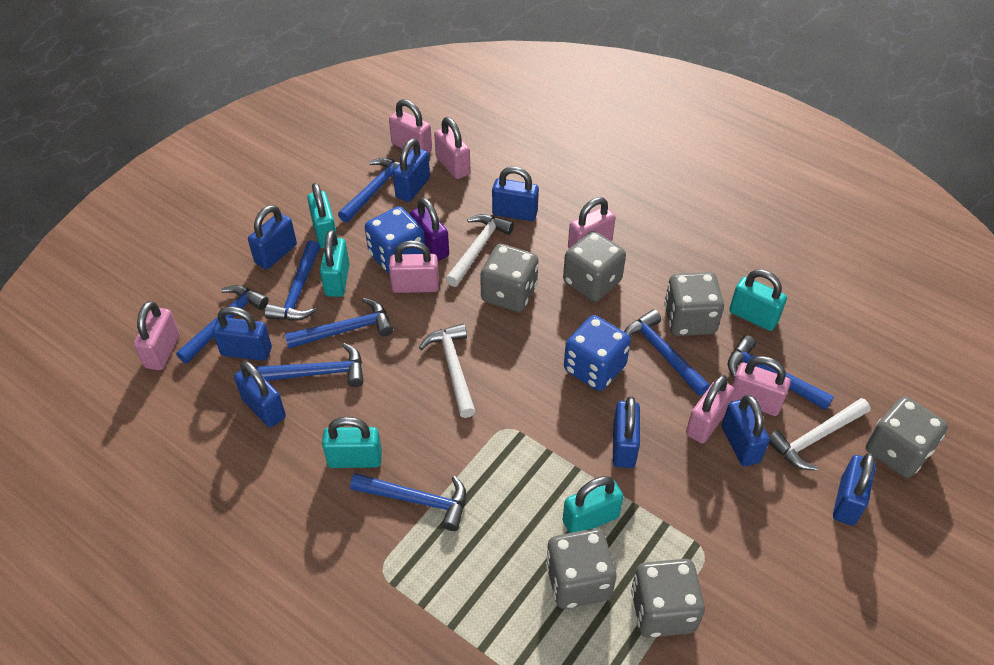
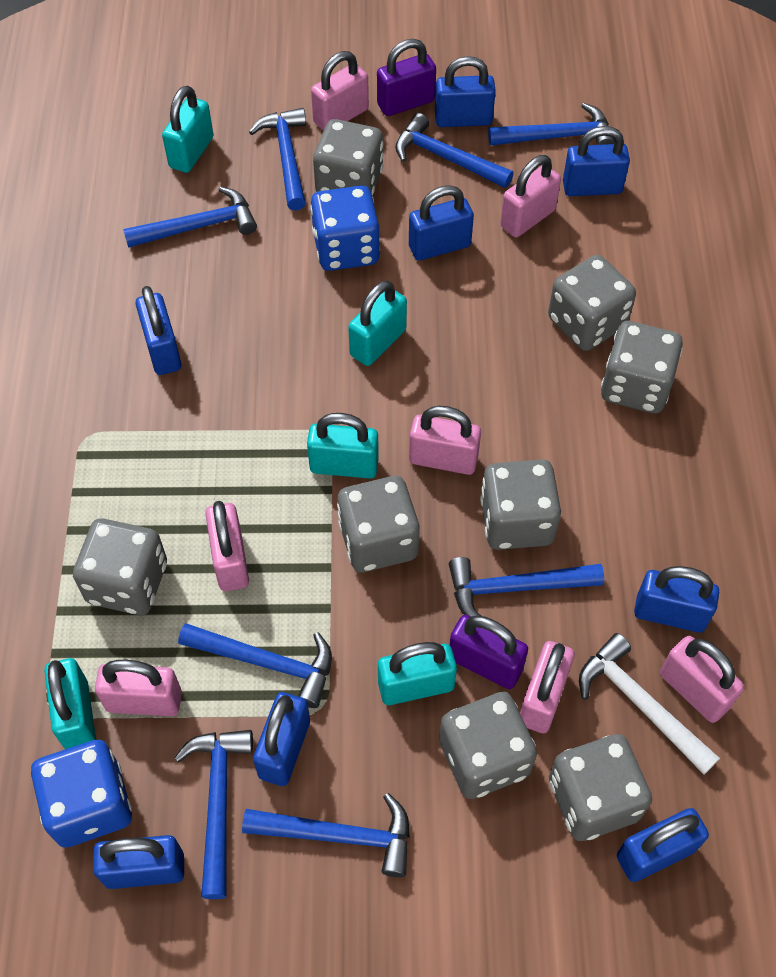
grey dice: 6 -> 8
purple padlock: 1 -> 2
white hammer: 3 -> 1

